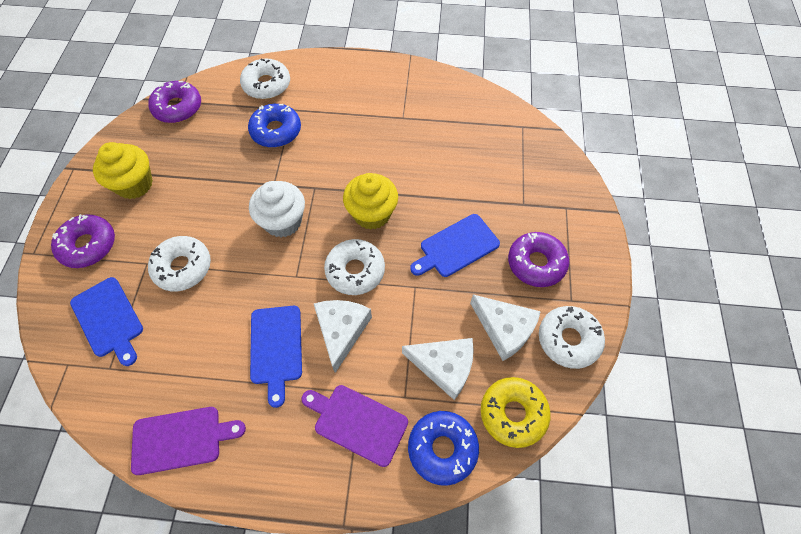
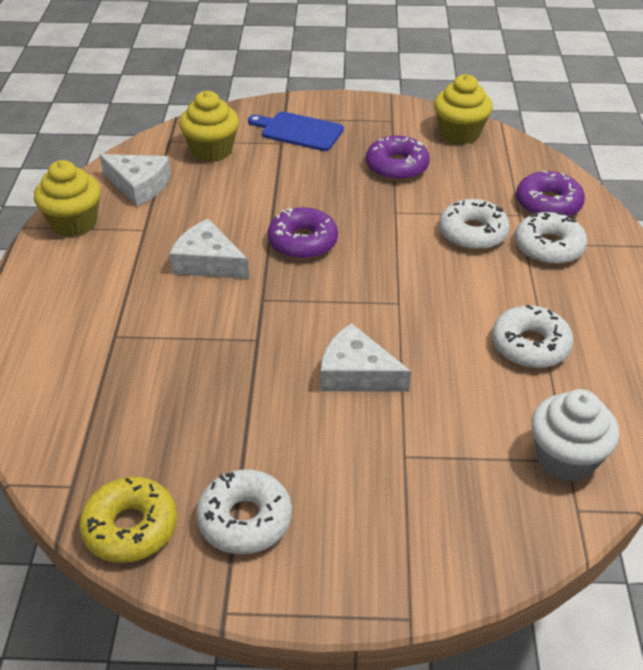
blue cutting board: 3 -> 1
blue donut: 2 -> 0
purple cutting board: 2 -> 0
yellow cupcake: 2 -> 3

